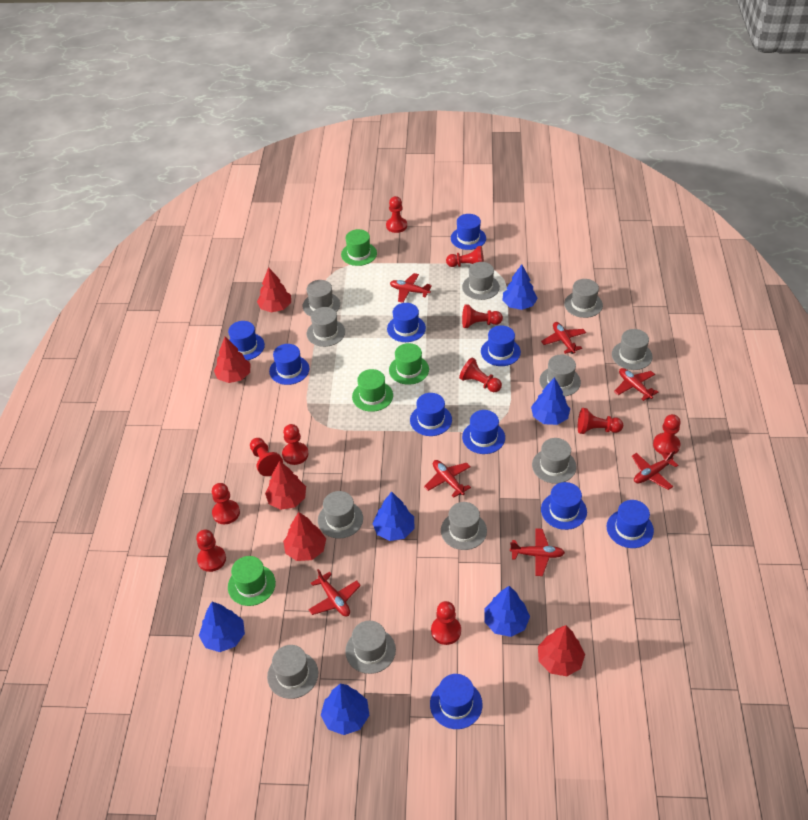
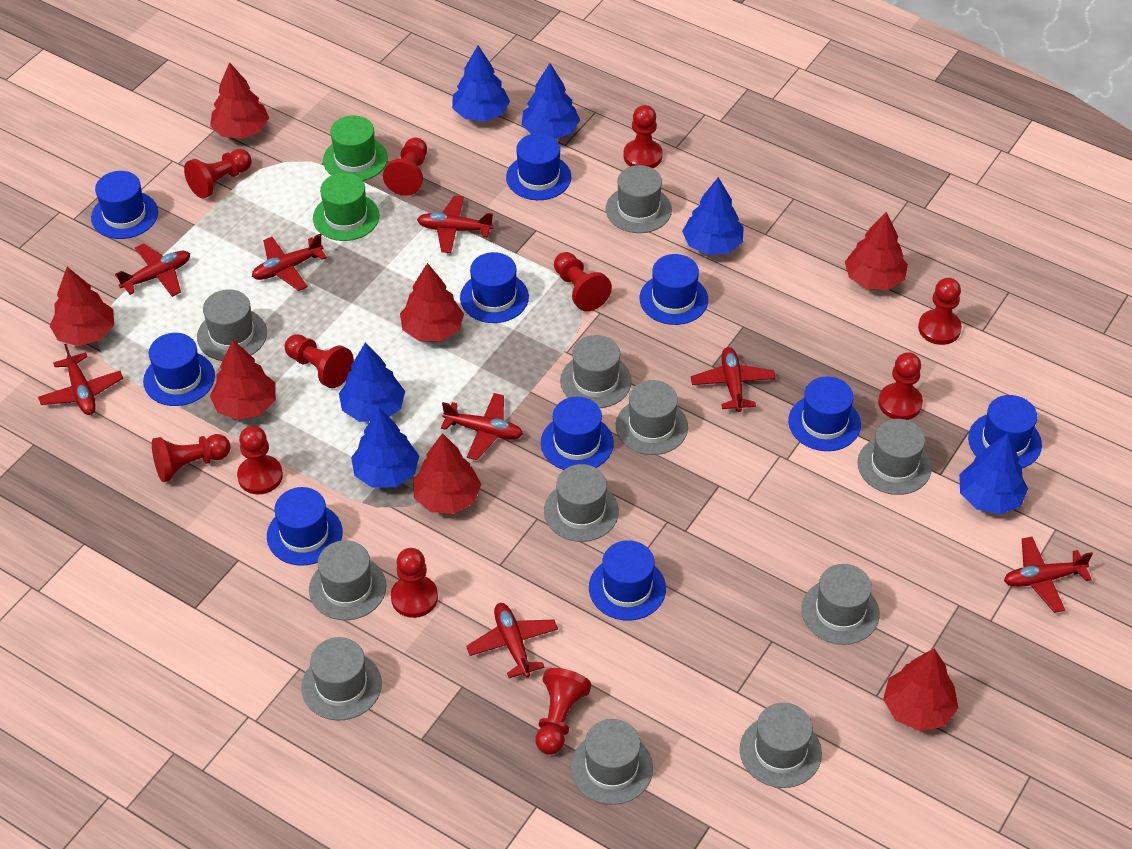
green hat: 4 -> 2
red plane: 7 -> 8
red tree: 5 -> 7

